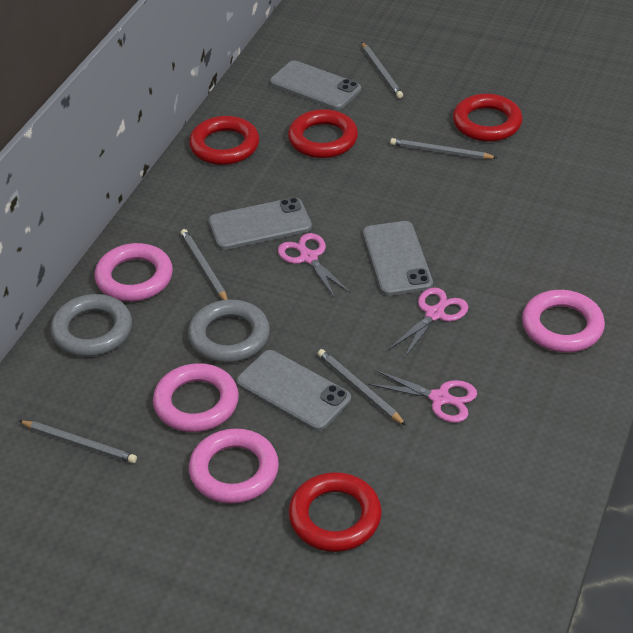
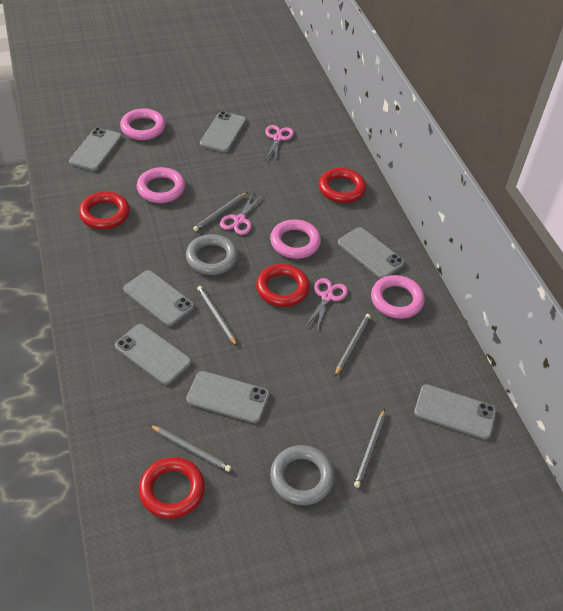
grey phone: 4 -> 7

